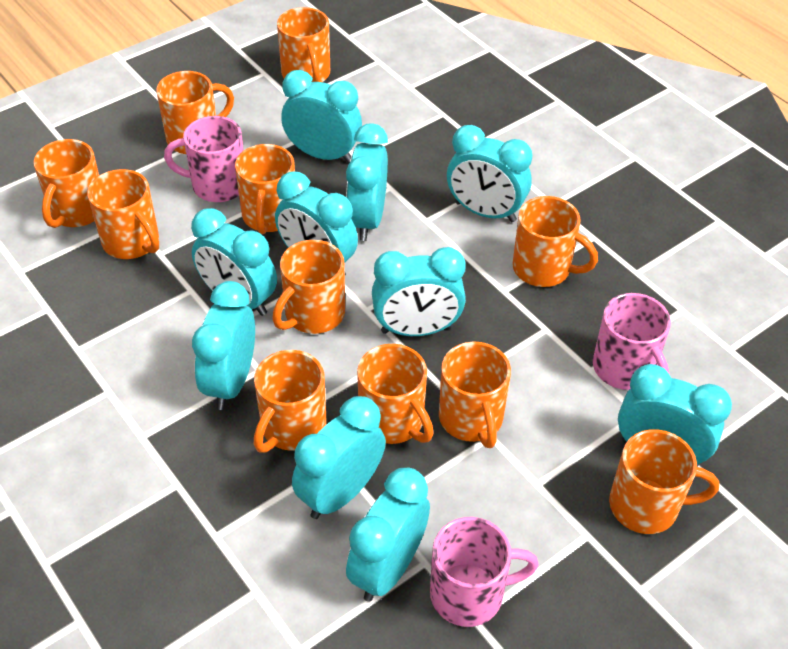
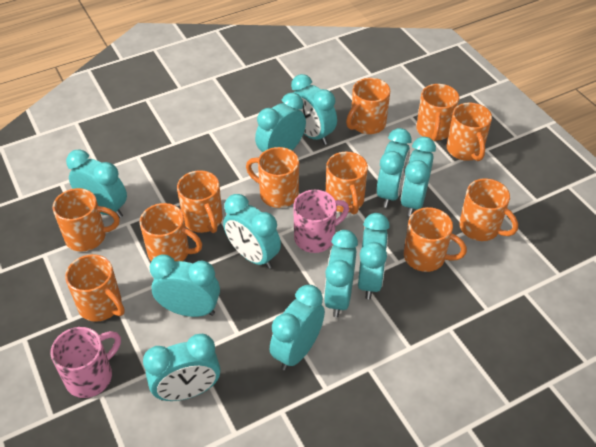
pink mug: 3 -> 2
turquoise clock: 10 -> 11

